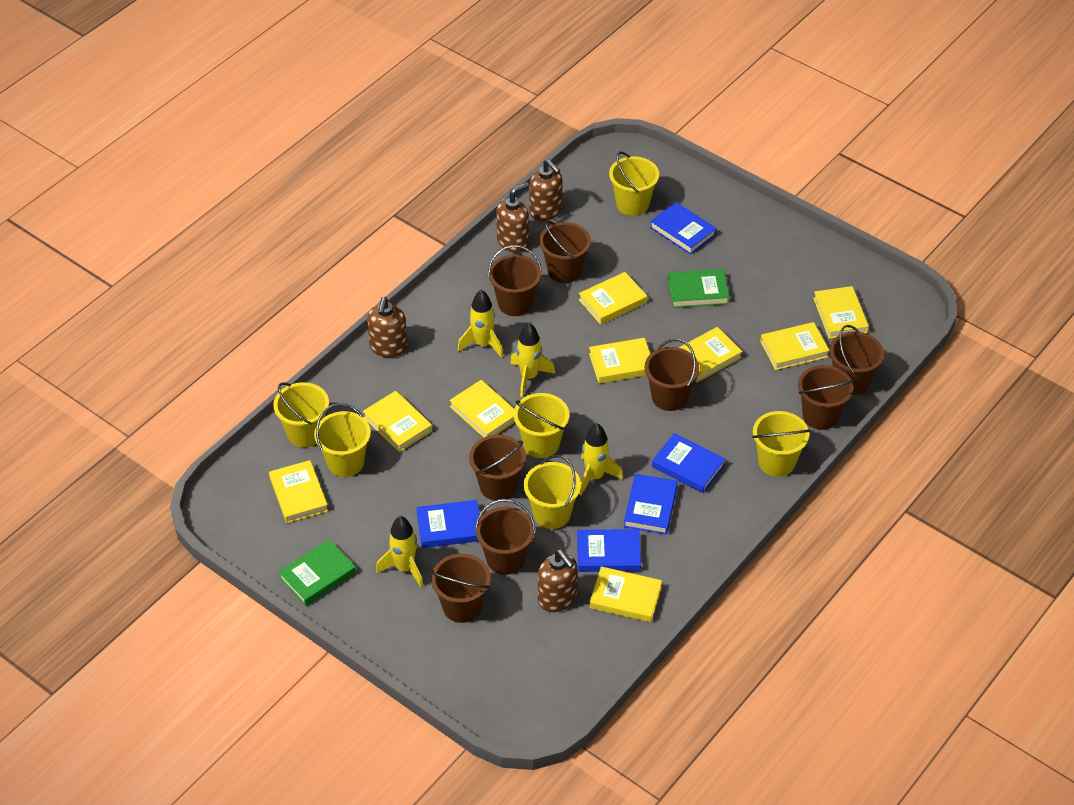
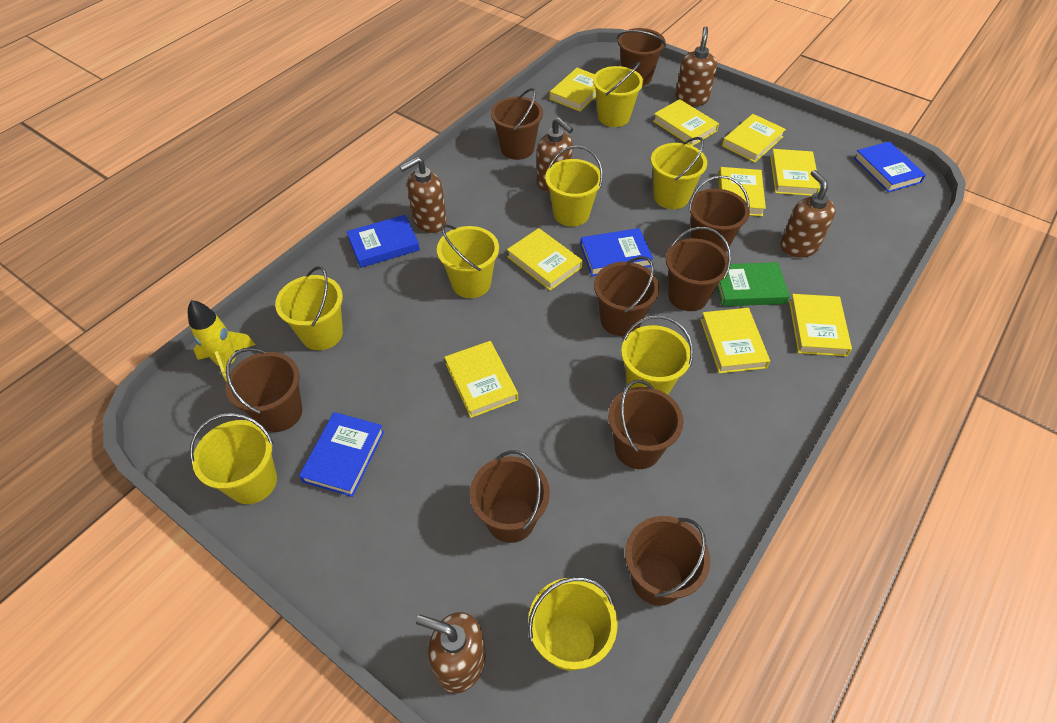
blue book: 5 -> 4
brown bucket: 8 -> 9
brown soap dispenser: 4 -> 5
green book: 2 -> 1
yellow bucket: 6 -> 8
yellow rocket: 4 -> 1

